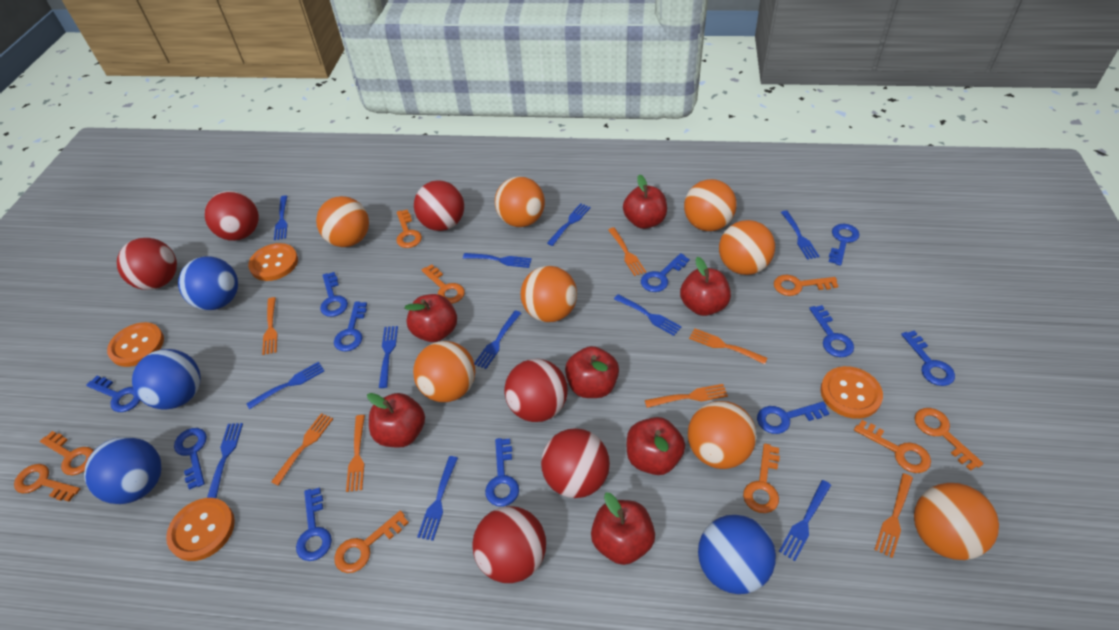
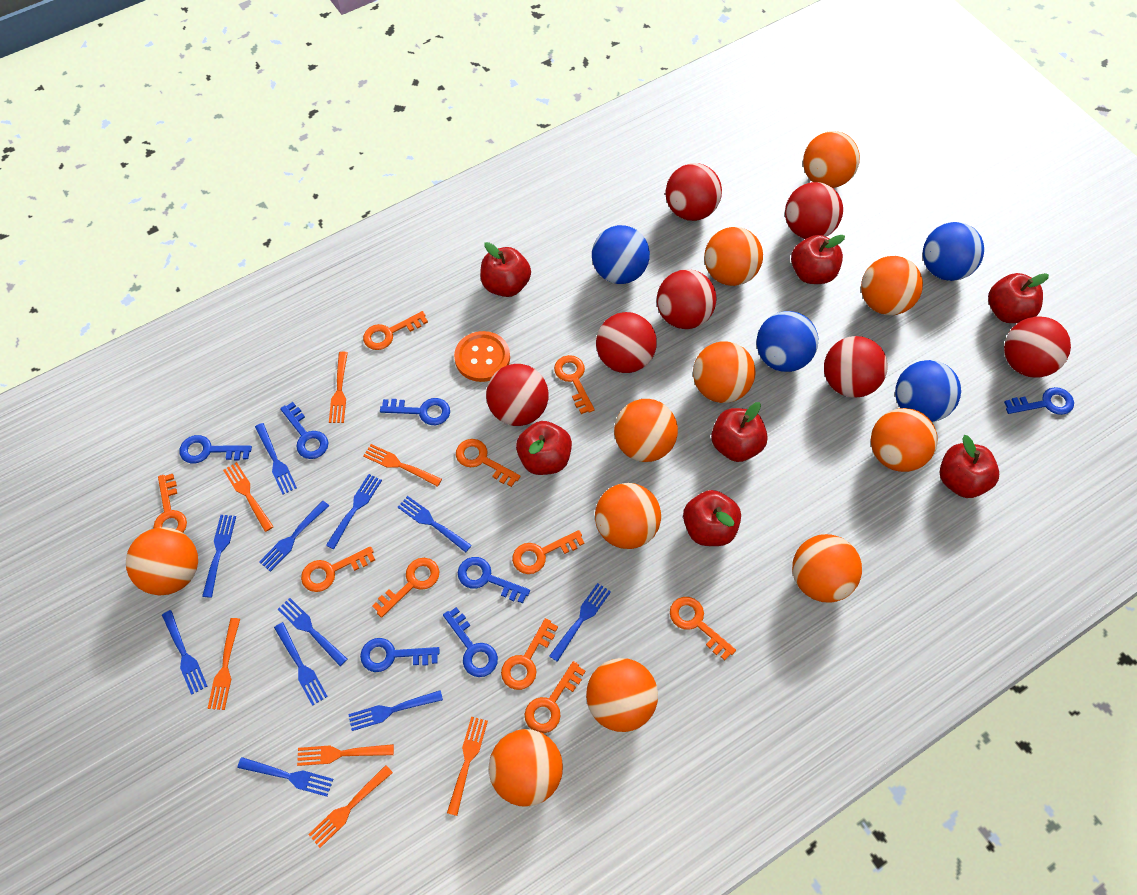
blue key: 11 -> 7
orange ball: 8 -> 11
orange button: 4 -> 1
orange key: 9 -> 10
red ball: 6 -> 7

